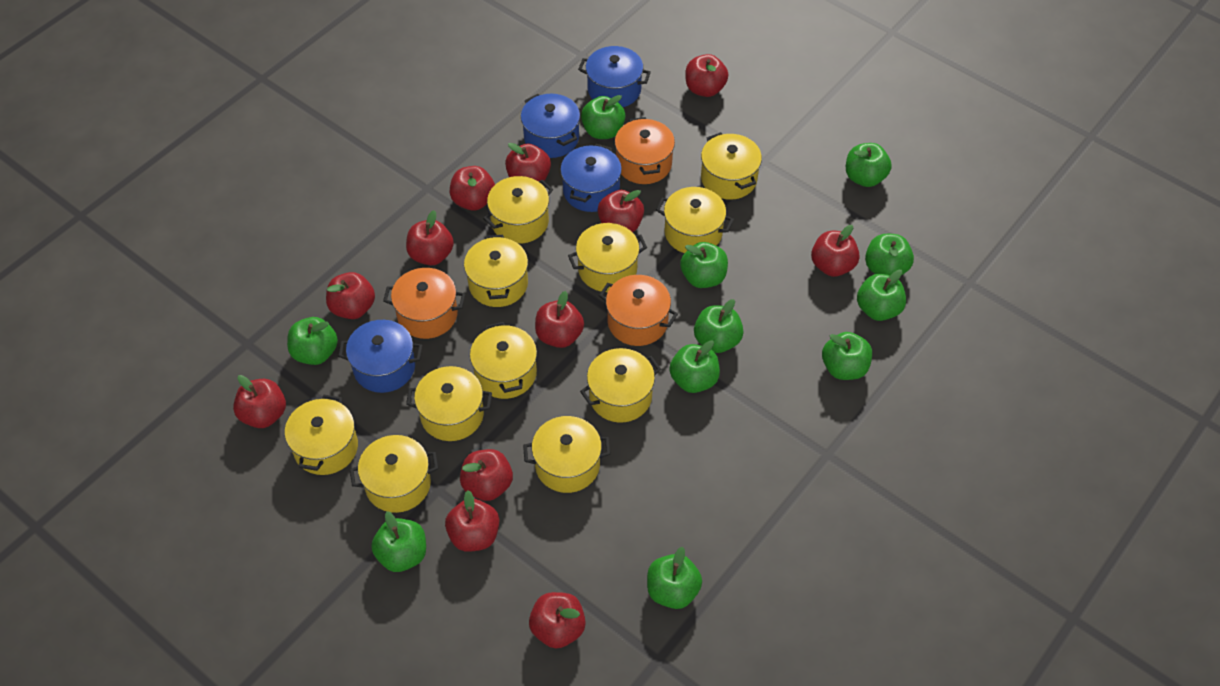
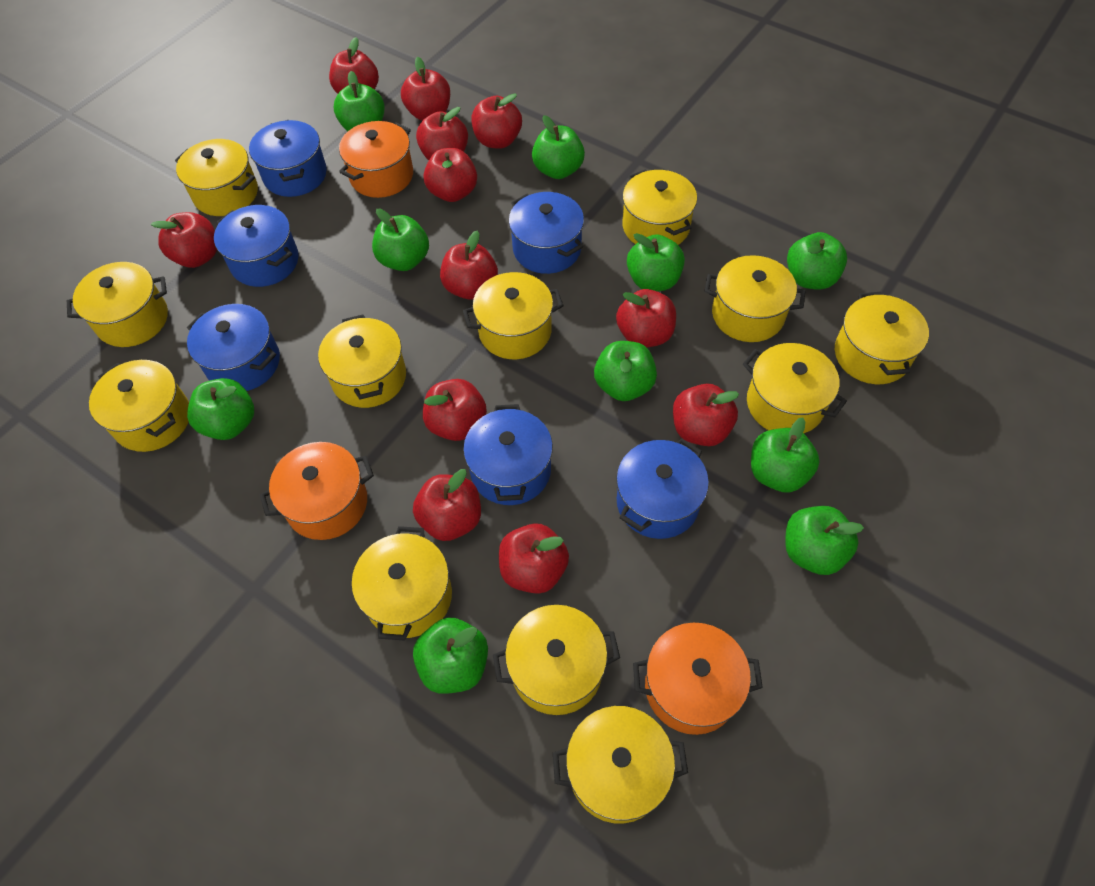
blue pot: 4 -> 6
green apple: 11 -> 10
yellow pot: 11 -> 12

